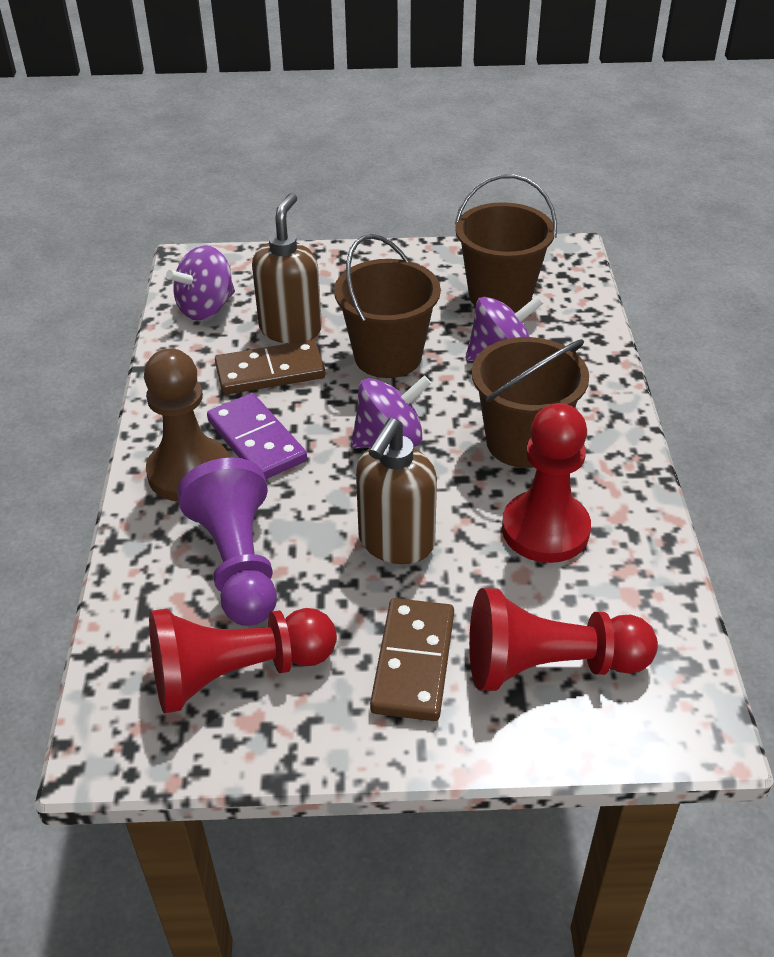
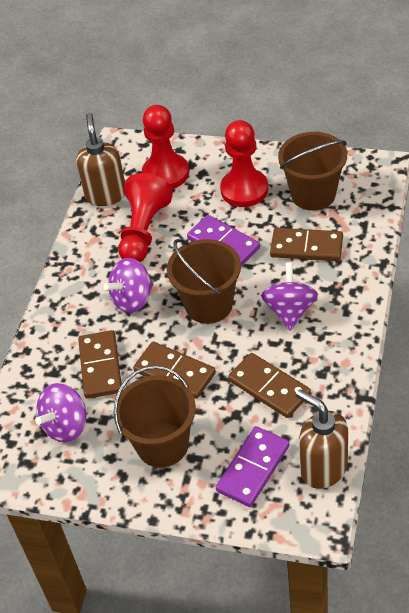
brown domino: 2 -> 4
brown pawn: 1 -> 0
purple domino: 1 -> 2
purple pawn: 1 -> 0

